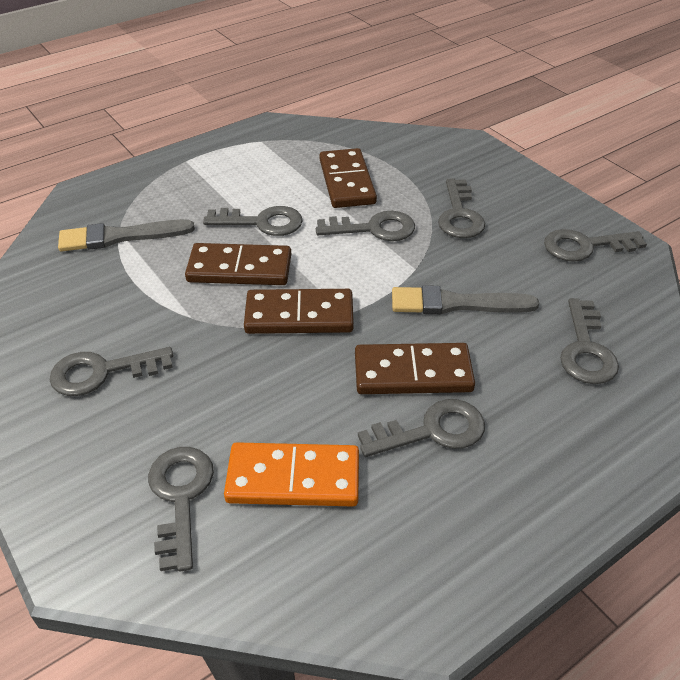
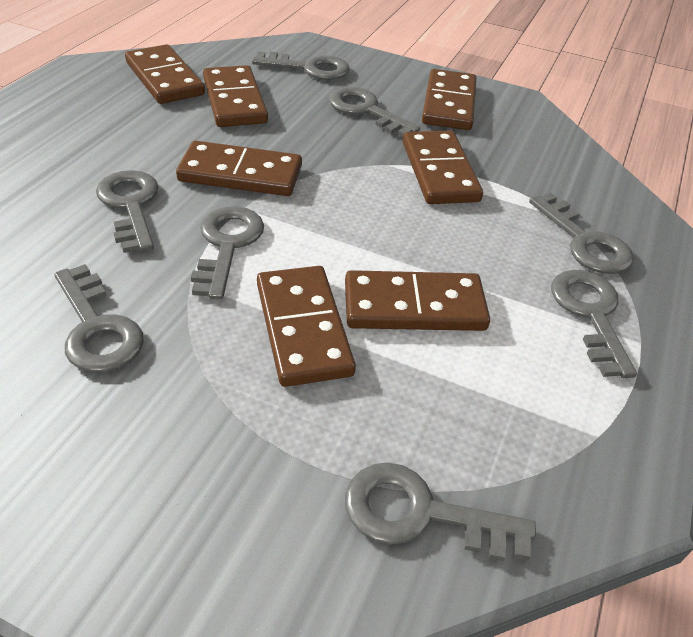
brown domino: 4 -> 7
grey brush: 2 -> 0
orange domino: 1 -> 0

